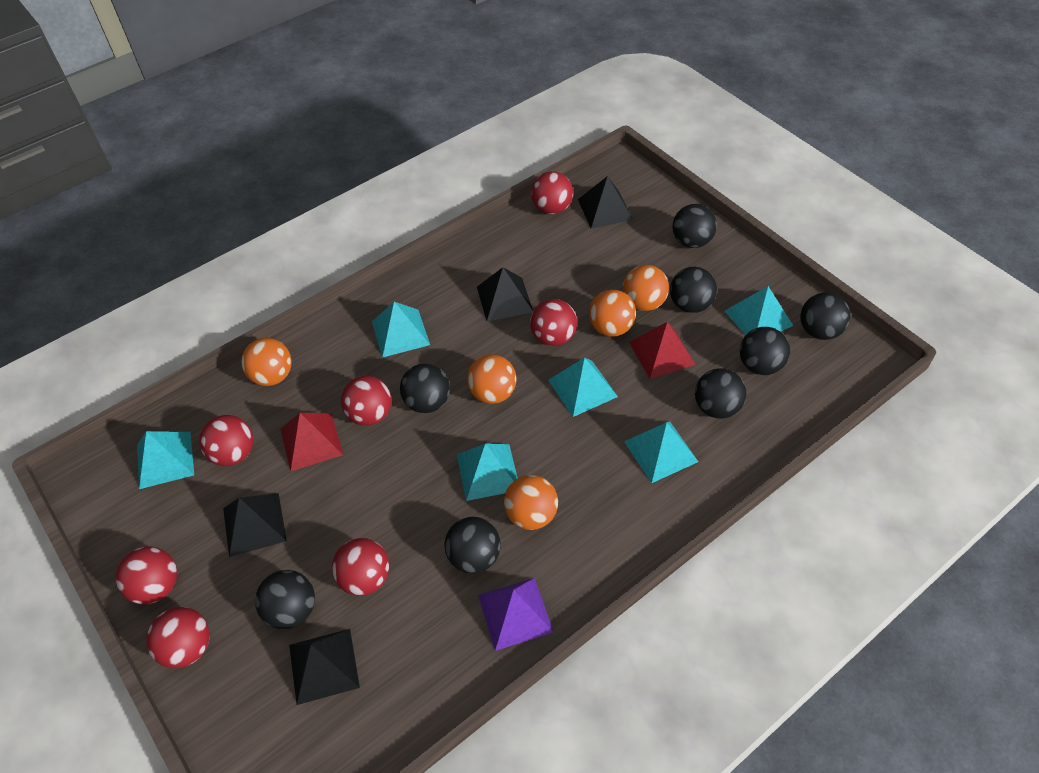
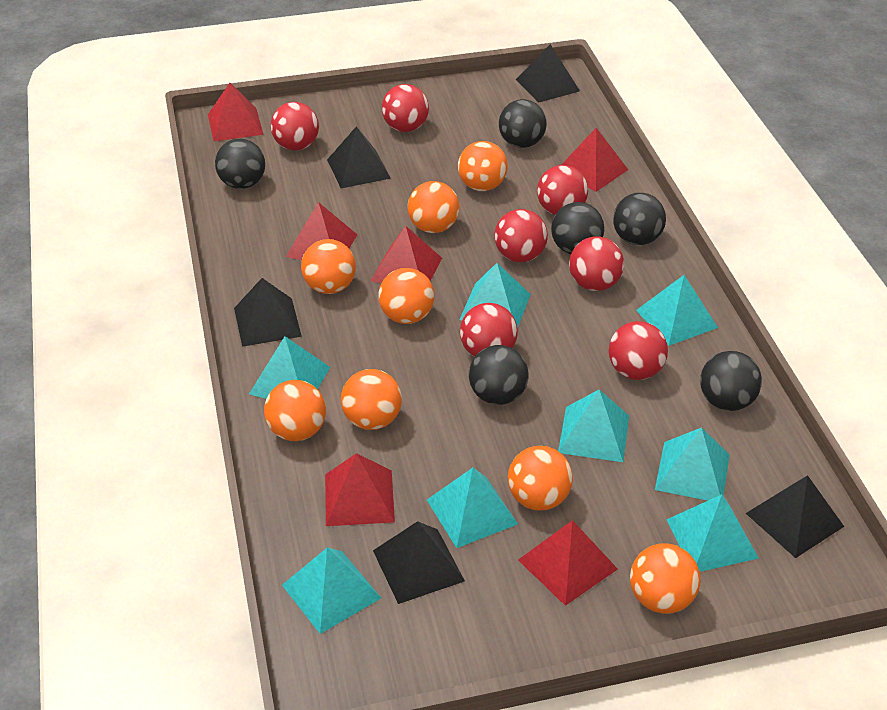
black ball: 8 -> 6
black pyramid: 4 -> 5
orange ball: 5 -> 8
purple pyramid: 1 -> 0
red pyramid: 2 -> 6
turquoise pyramid: 6 -> 8

